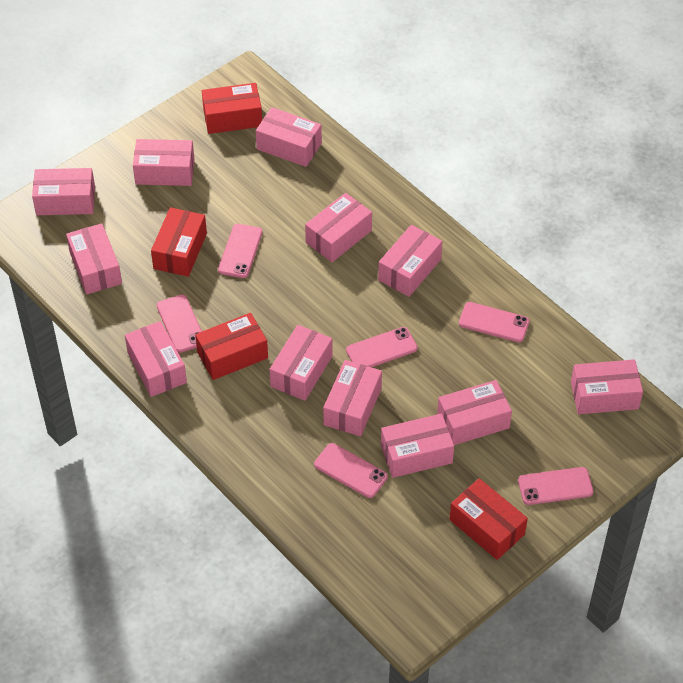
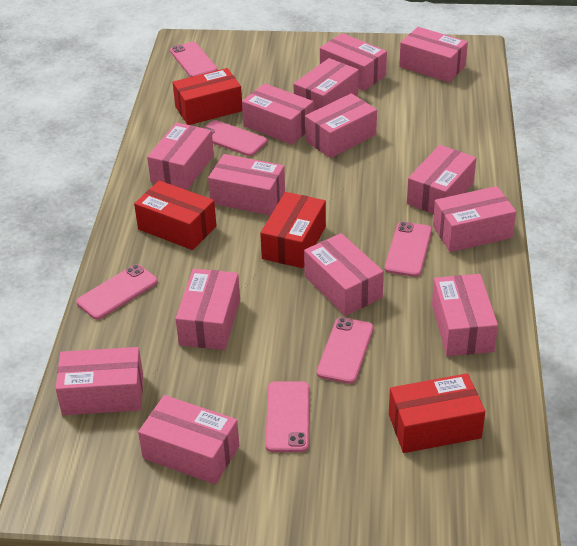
pink box: 12 -> 14

